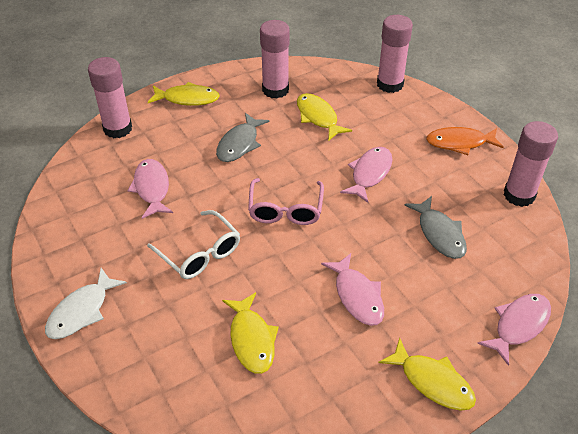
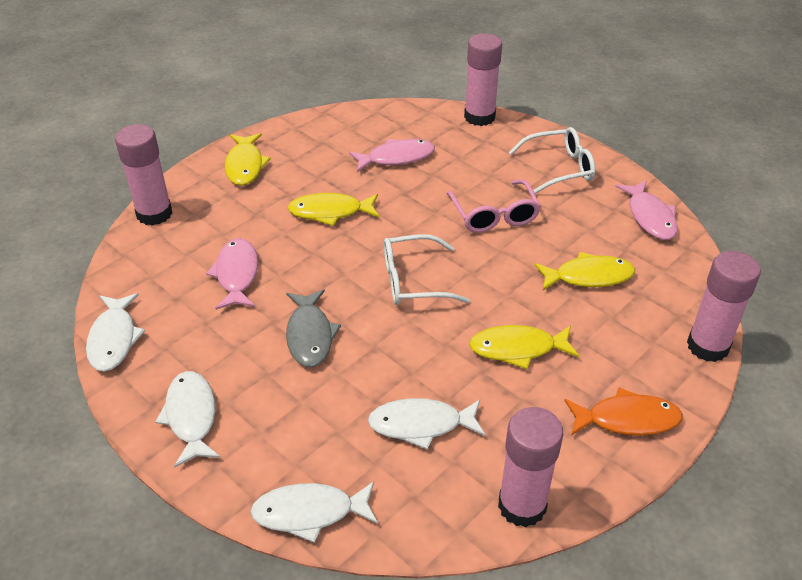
grey fish: 2 -> 1
pink fish: 4 -> 3
white fish: 1 -> 4
white glasses: 1 -> 2

